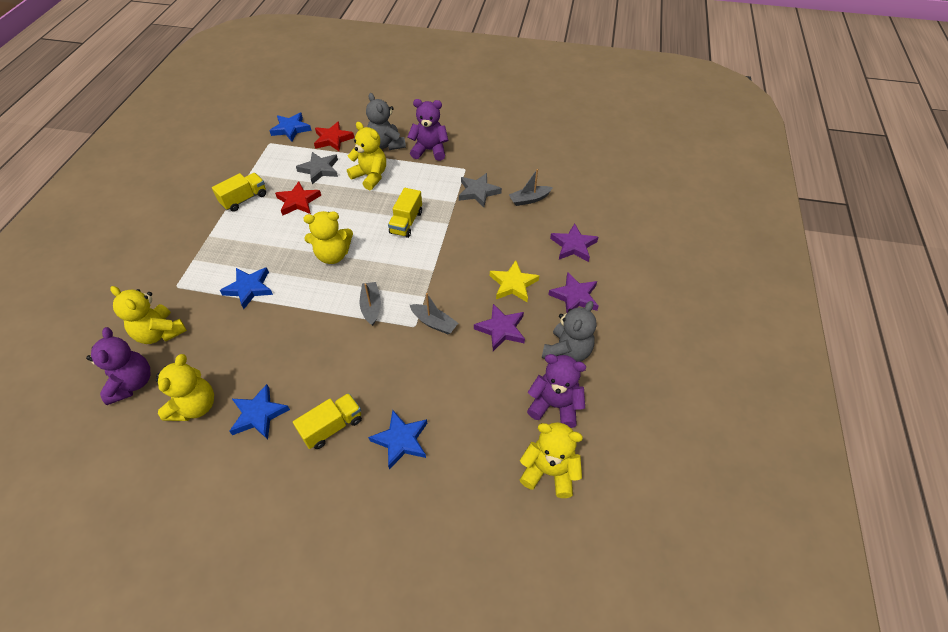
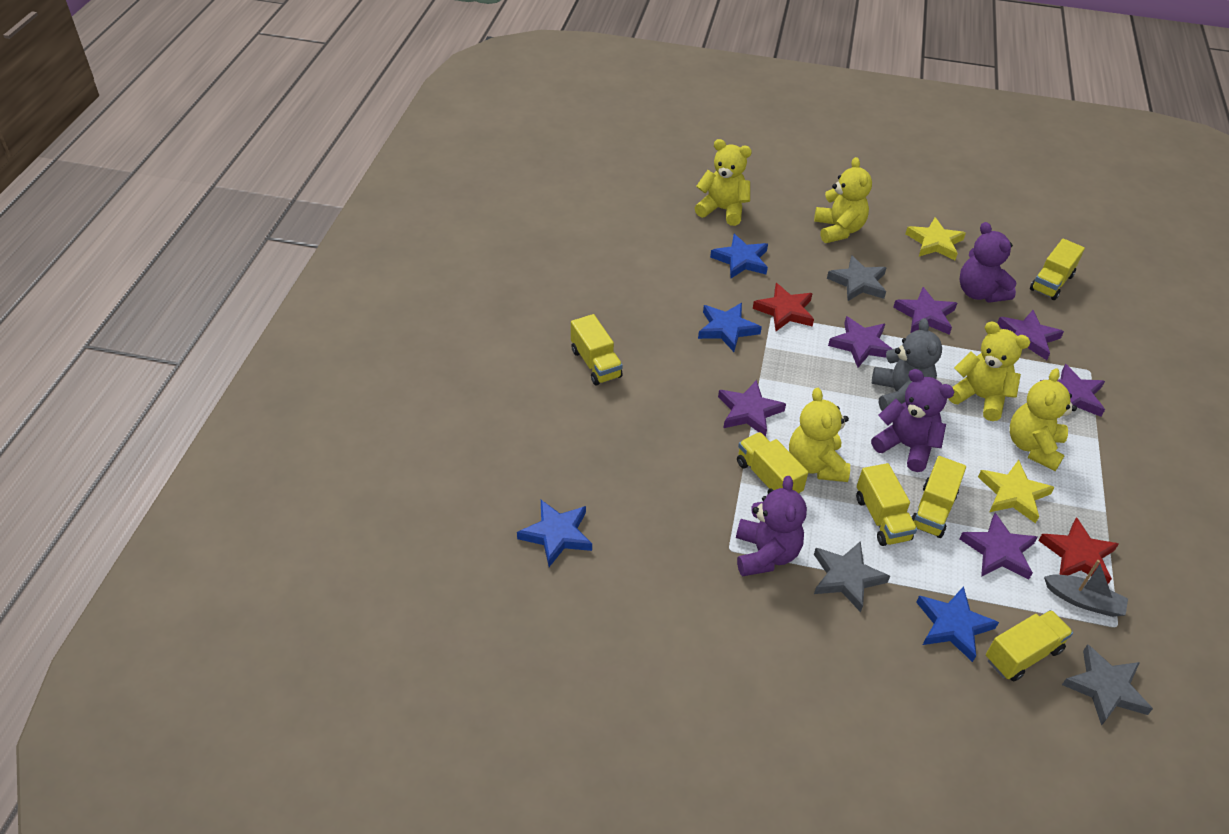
grey boat: 3 -> 1
grey star: 2 -> 3
grey teddy bear: 2 -> 1
purple star: 3 -> 6
yellow star: 1 -> 2
yellow truck: 3 -> 6

